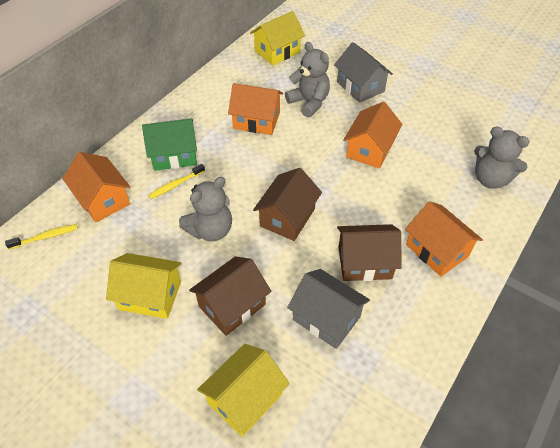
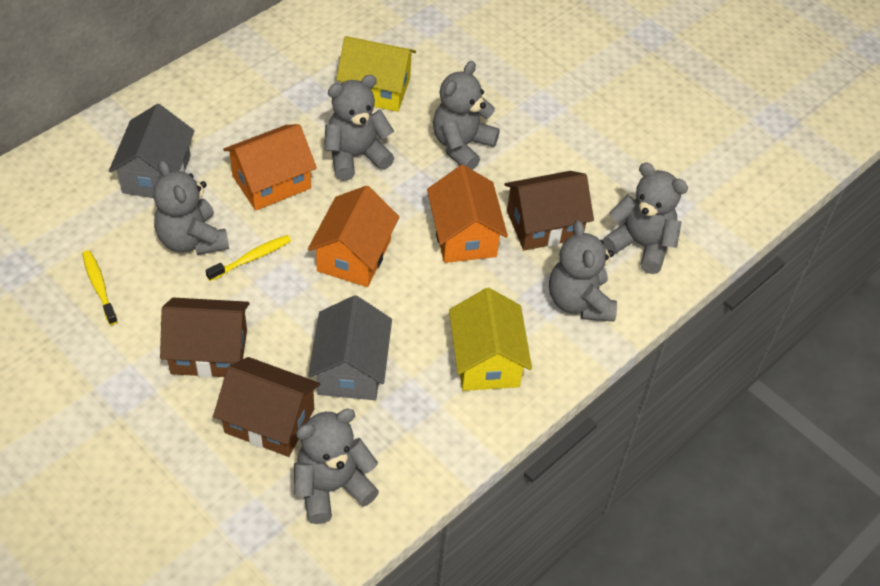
green house: 1 -> 0
grey teddy bear: 3 -> 6
orange house: 4 -> 3
yellow house: 3 -> 2

